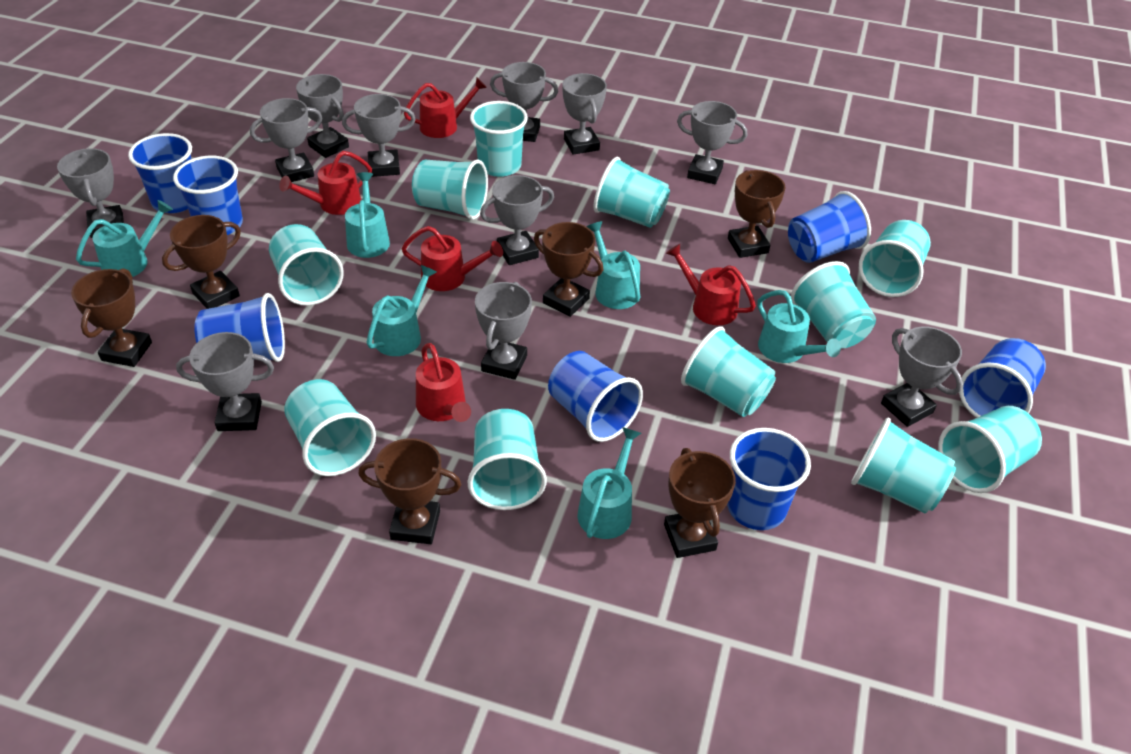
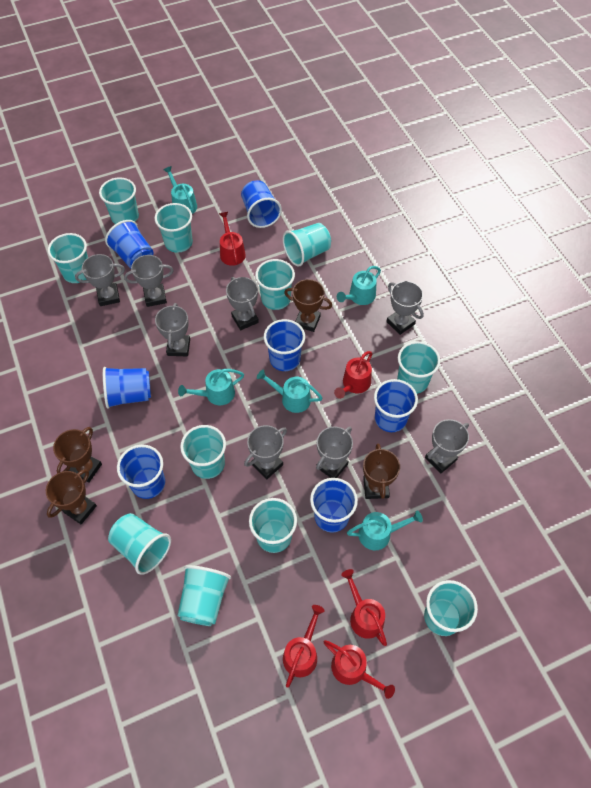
brown trophy: 6 -> 4
grey trophy: 11 -> 8
turquoise watering can: 6 -> 5

